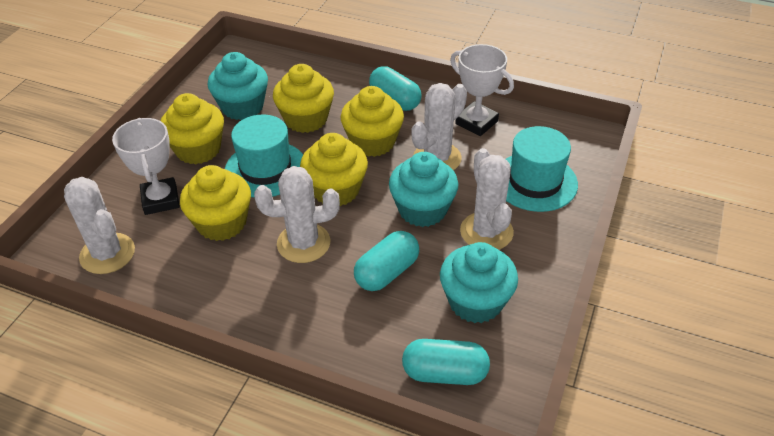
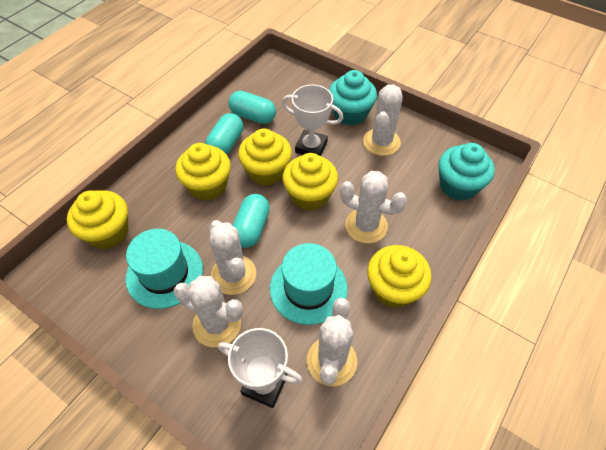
turquoise cupcake: 3 -> 2
white cactus: 4 -> 5

